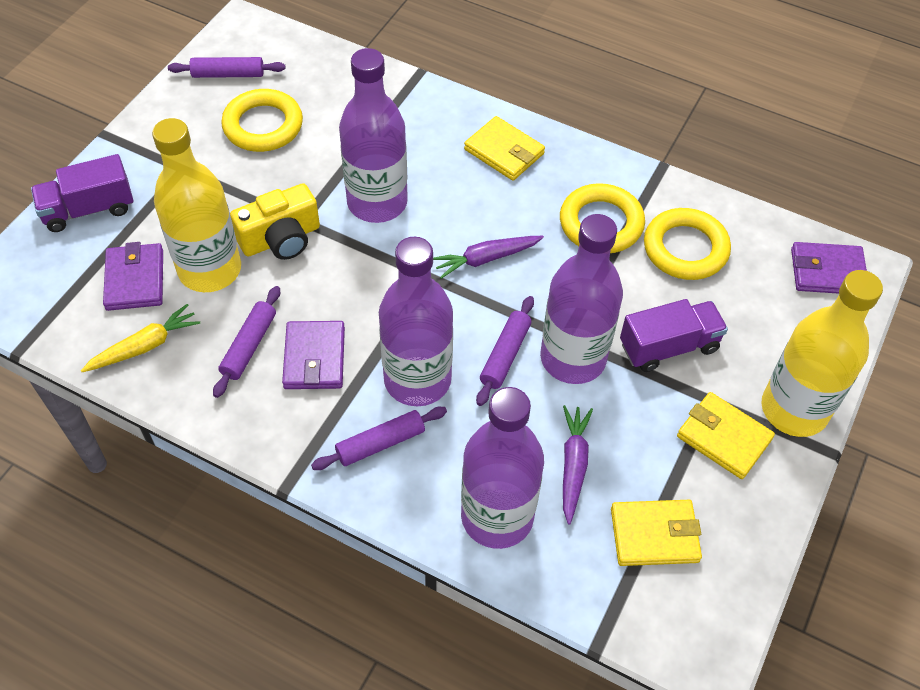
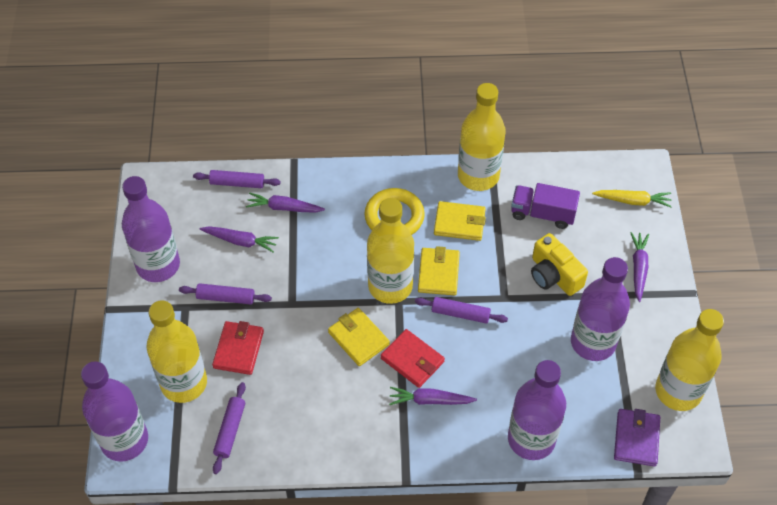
purple carrot: 2 -> 4
purple truck: 2 -> 1
purple wallet: 3 -> 1
red wallet: 0 -> 2
yellow bottle: 2 -> 4
yellow ring: 3 -> 1

